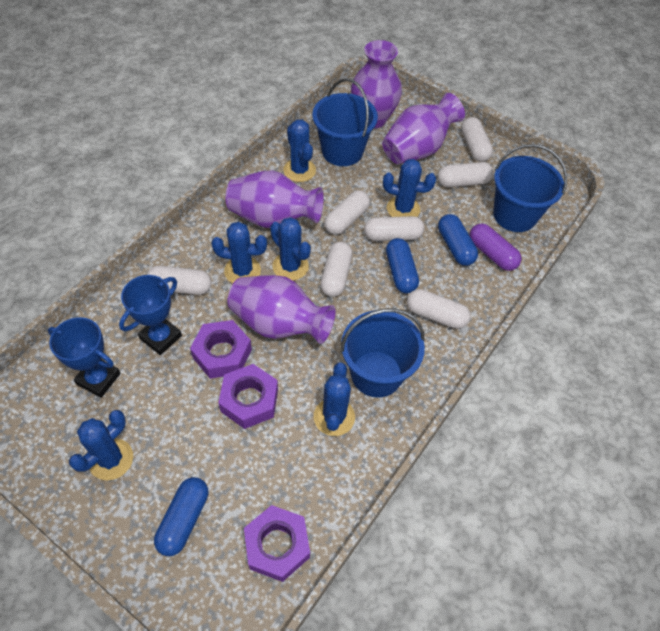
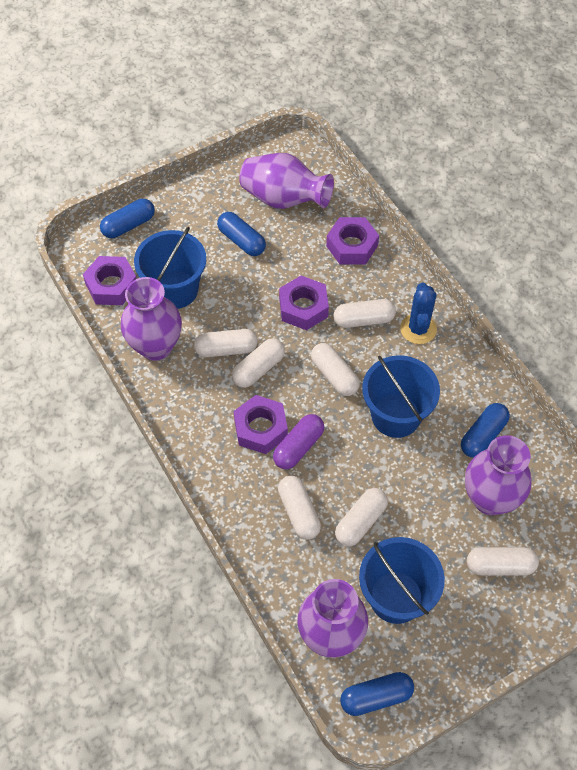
blue cactus: 6 -> 1
blue capsule: 3 -> 4
blue trophy: 2 -> 0
purple nut: 3 -> 4

